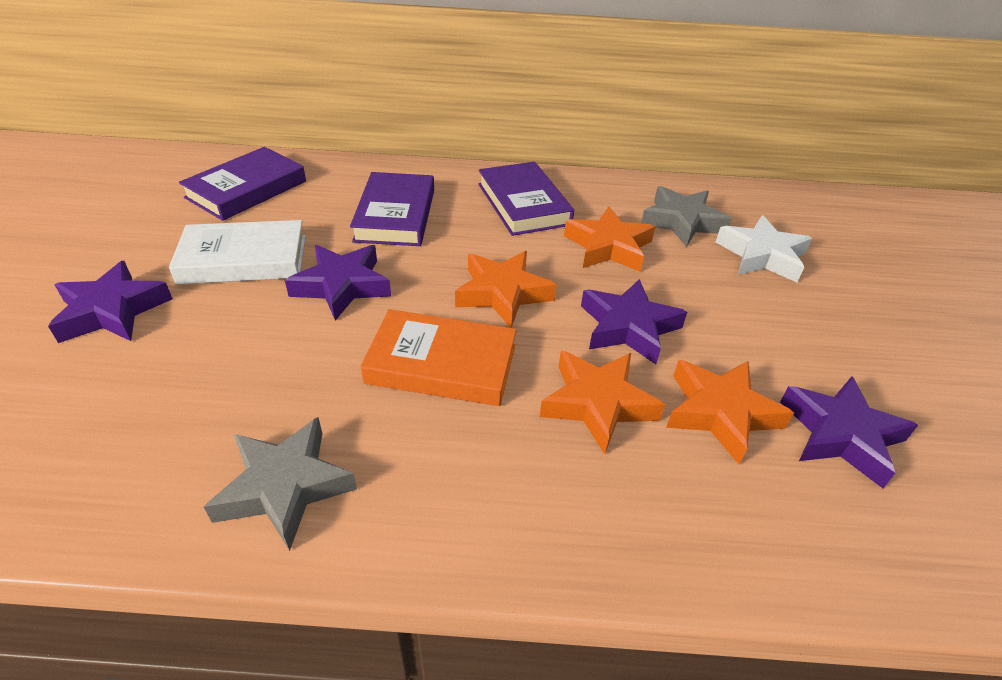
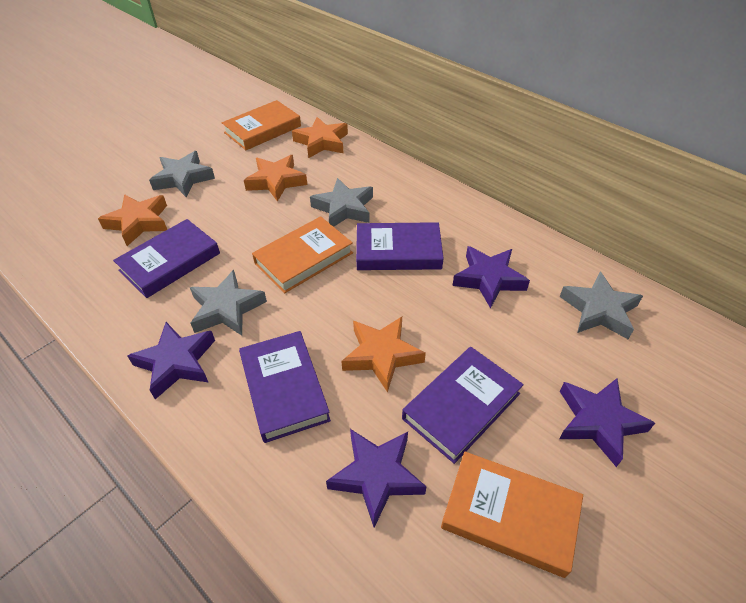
grey star: 2 -> 4
orange book: 1 -> 3
purple book: 3 -> 4
white book: 1 -> 0
white star: 1 -> 0

